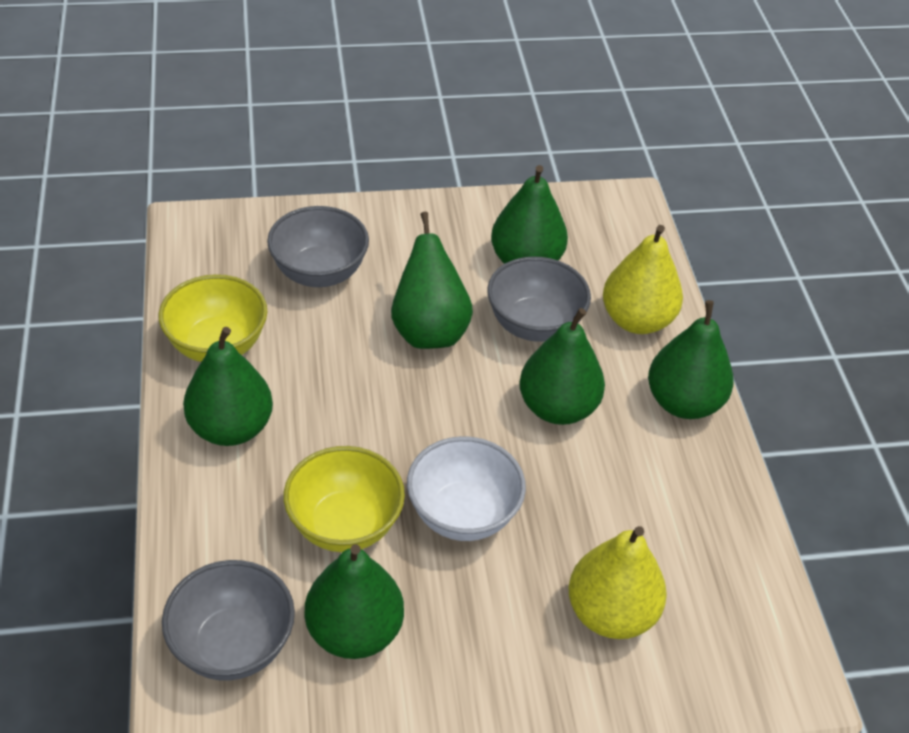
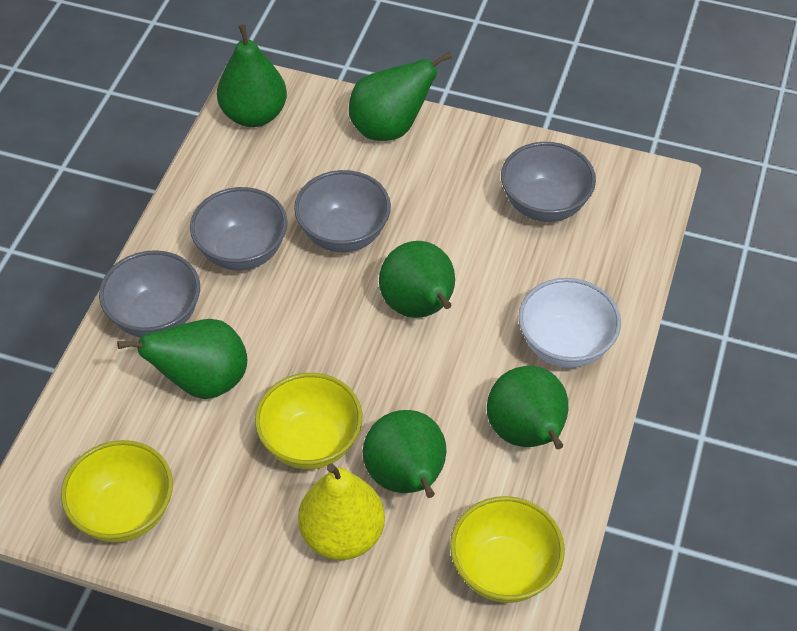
grey bowl: 3 -> 4
yellow bowl: 2 -> 3
yellow pear: 2 -> 1

